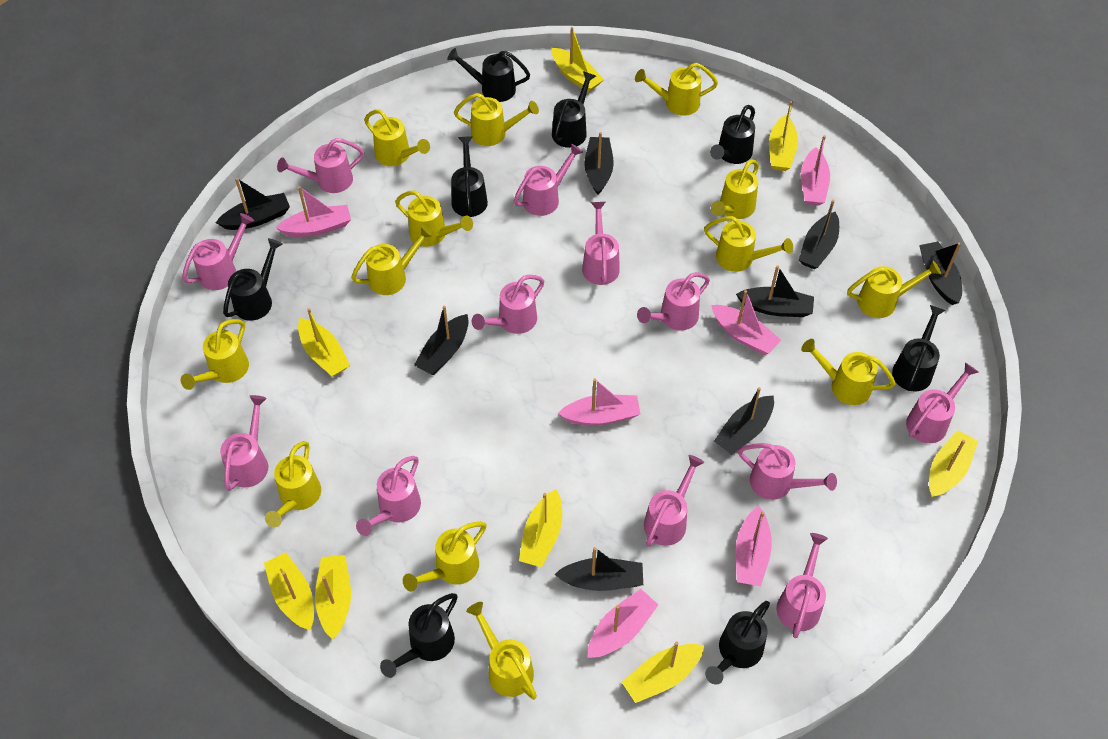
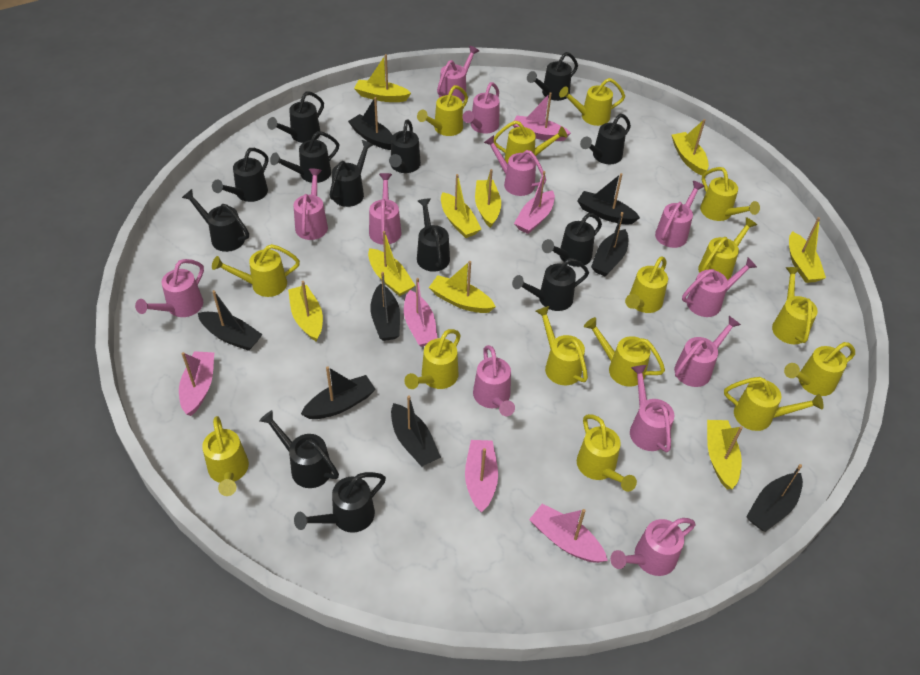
black watering can: 8 -> 13
yellow boat: 8 -> 9
yellow watering can: 13 -> 15

